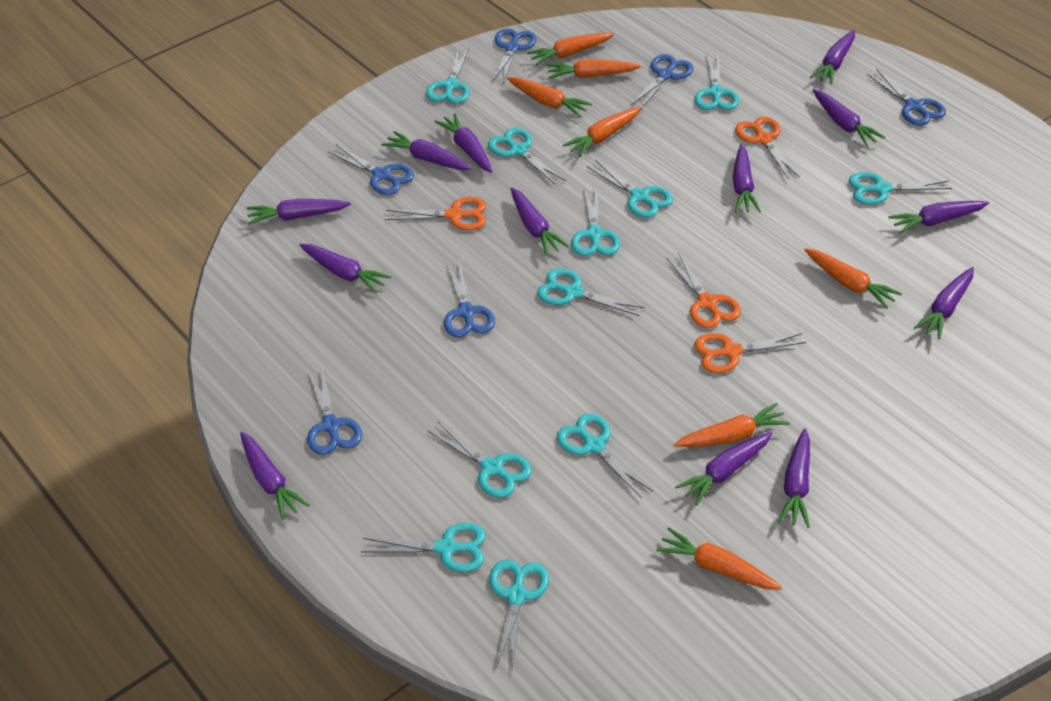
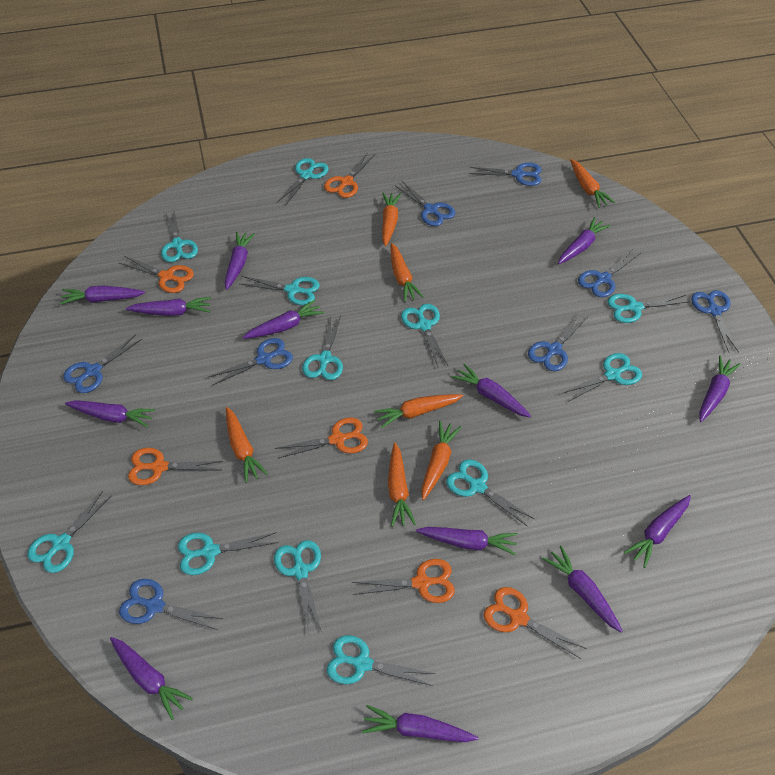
blue scissors: 6 -> 8
orange scissors: 4 -> 6
turquoise scissors: 11 -> 12

